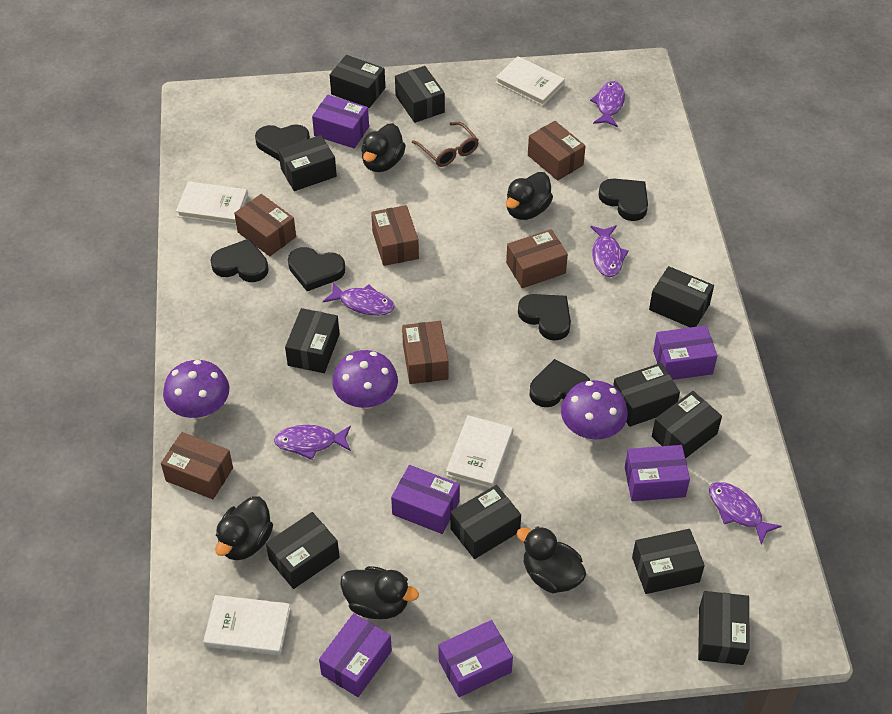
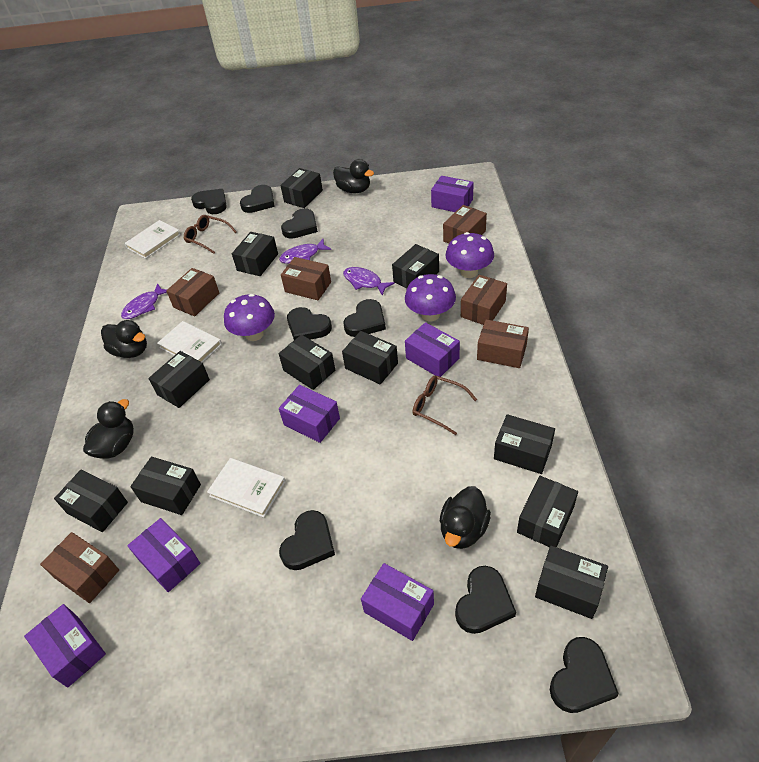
black duck: 5 -> 4
black heart: 6 -> 8
brown glasses: 1 -> 2
purple fish: 5 -> 3
white book: 4 -> 3

